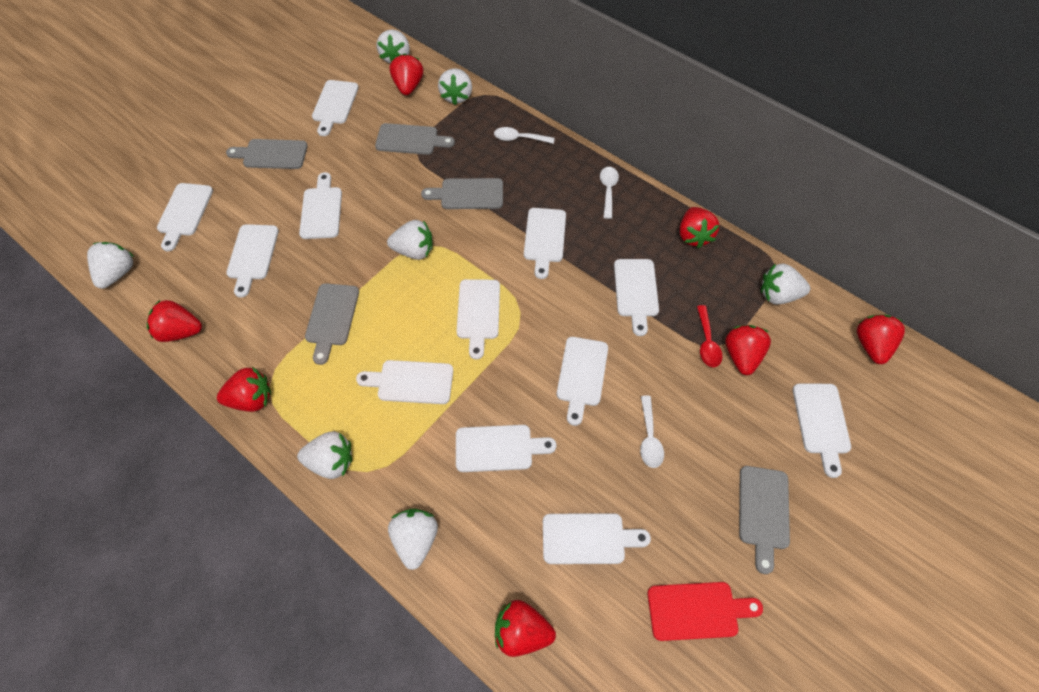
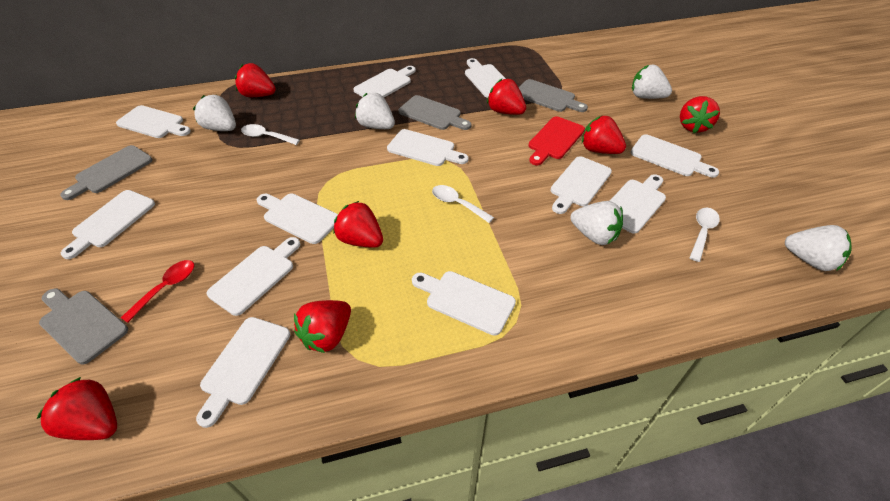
grey cutting board: 5 -> 4
white strawberry: 7 -> 5

